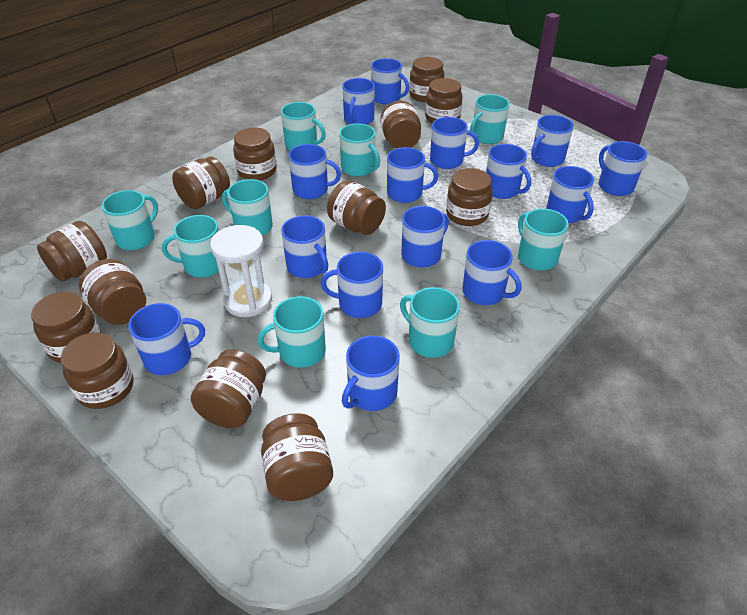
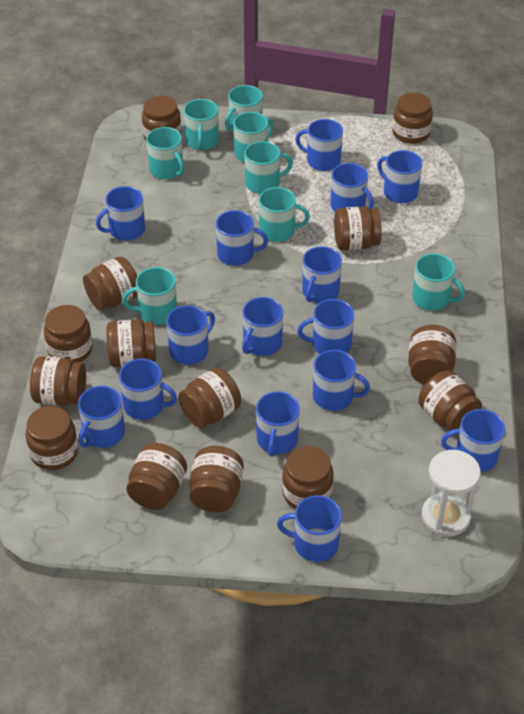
brown jar: 13 -> 14
turquoise mug: 9 -> 8

